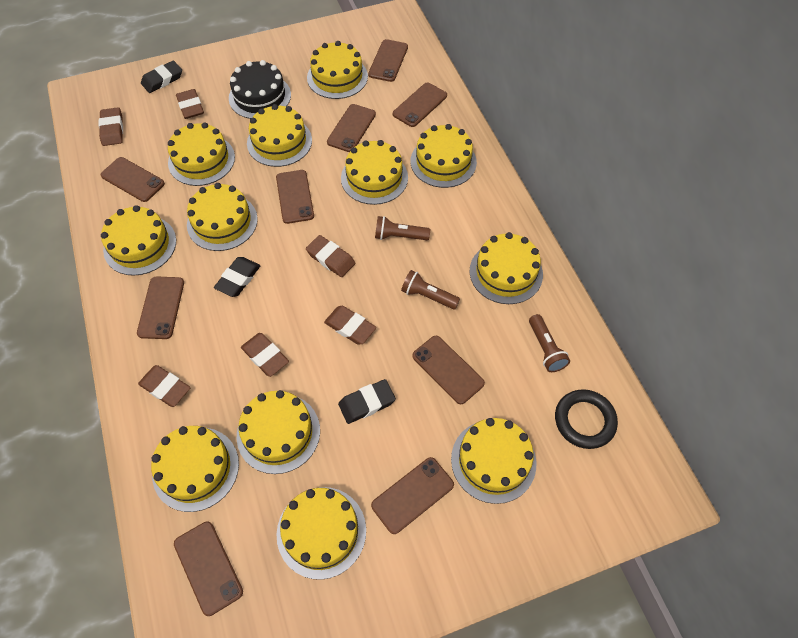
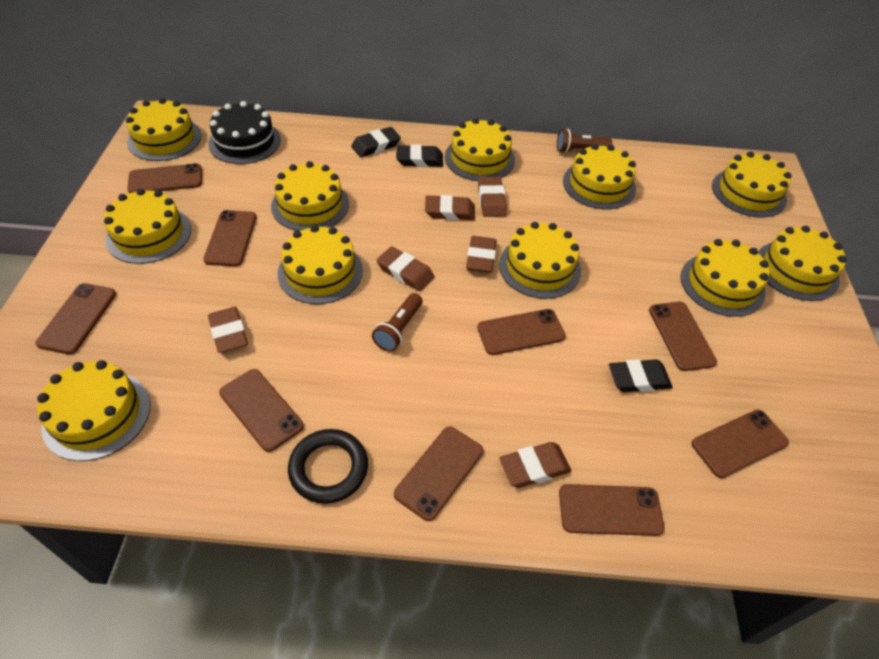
brown flashlight: 3 -> 2
yellow cake: 12 -> 11

